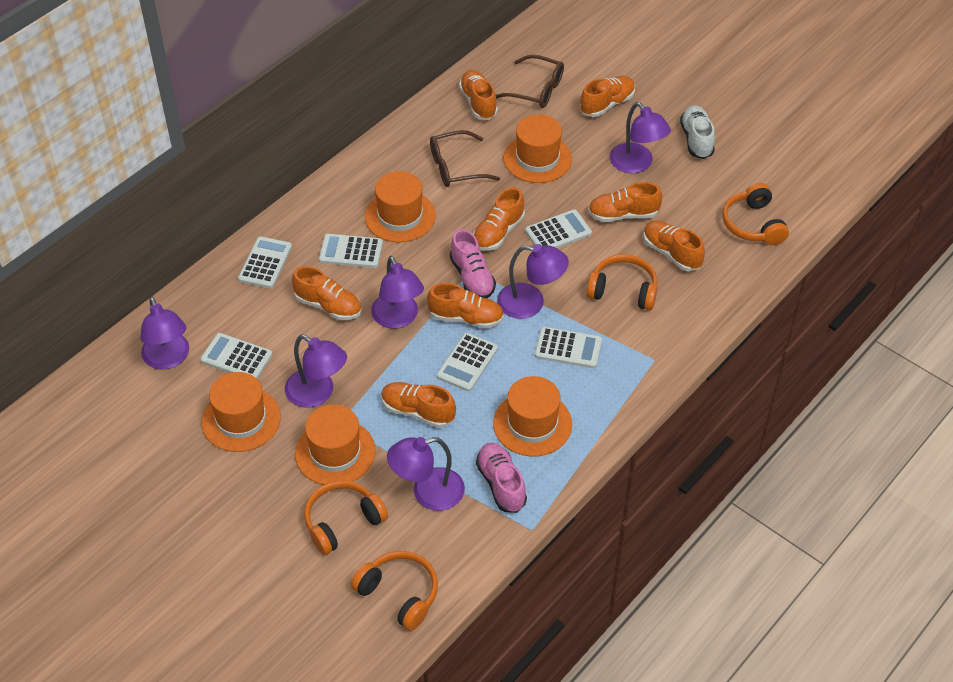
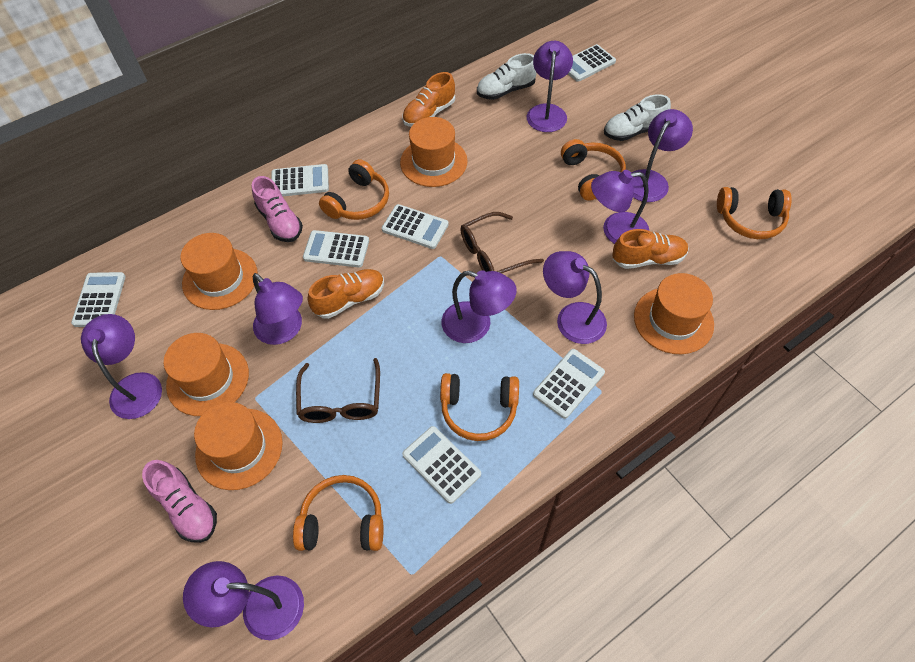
orange headphones: 4 -> 5
orange shoe: 8 -> 3
purple lamp: 6 -> 8
white calculator: 6 -> 7
white shoe: 1 -> 2

